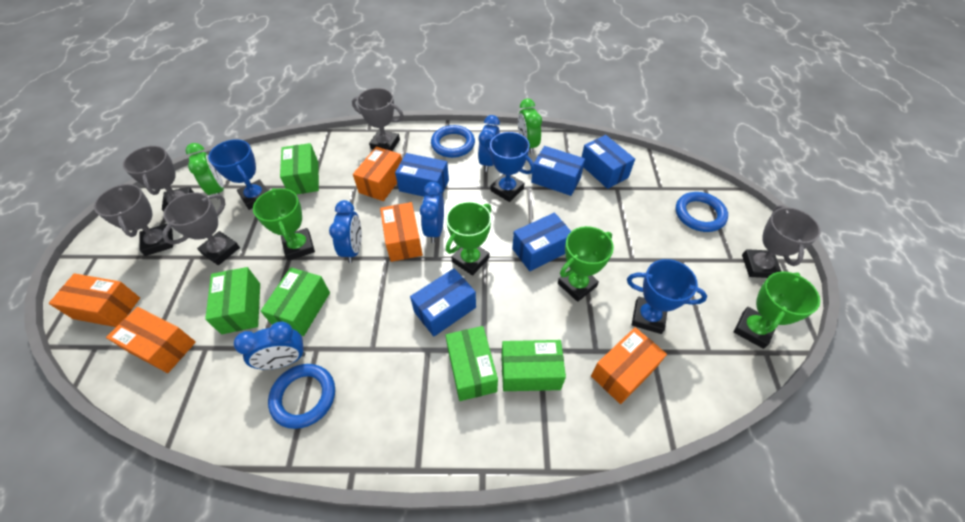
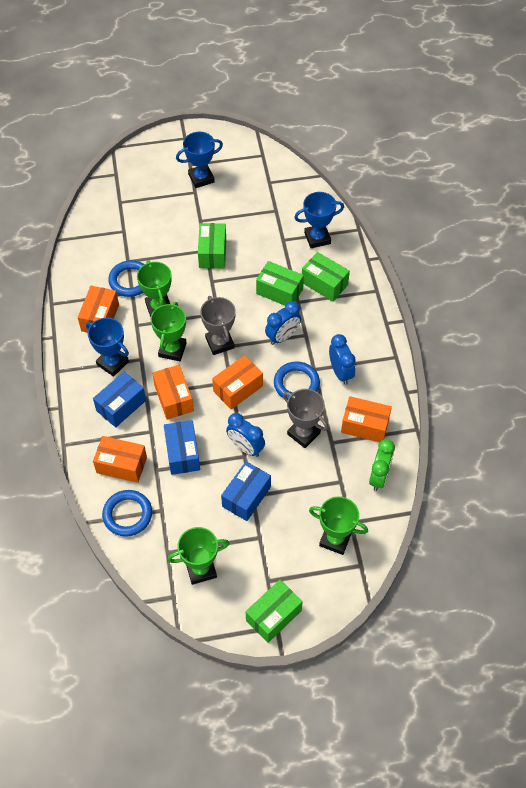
blue box: 5 -> 3
blue clock: 4 -> 3
green box: 5 -> 4
green clock: 2 -> 1
grey trophy: 5 -> 2

